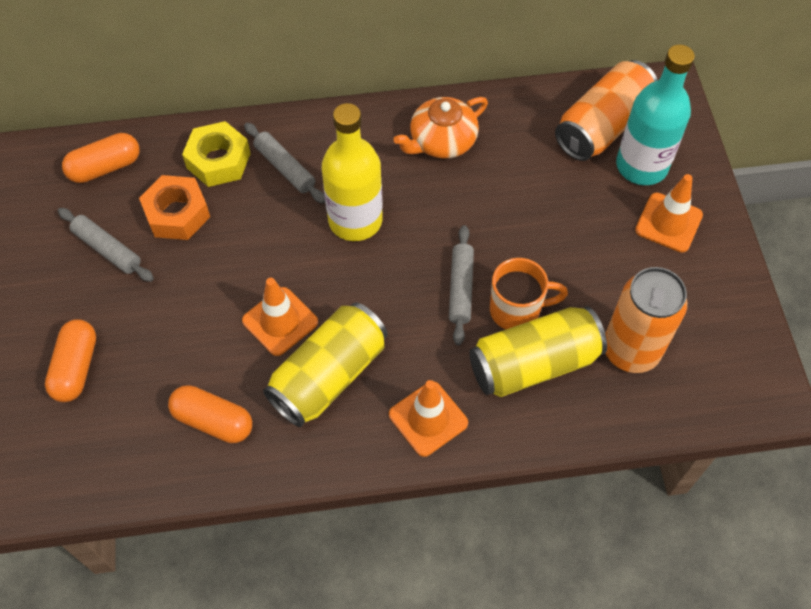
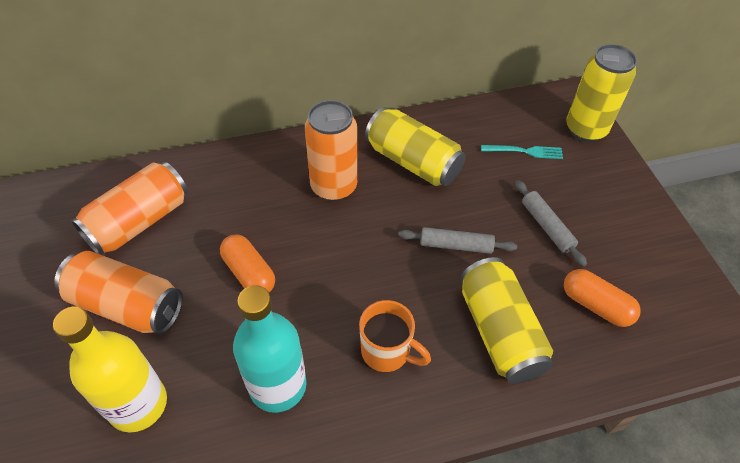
grey rolling pin: 3 -> 2
orange can: 2 -> 3
orange capsule: 3 -> 2
orange nut: 1 -> 0
orange teapot: 1 -> 0
orange traffic cone: 3 -> 0
turquoise fork: 0 -> 1
yellow can: 2 -> 3
yellow nut: 1 -> 0

